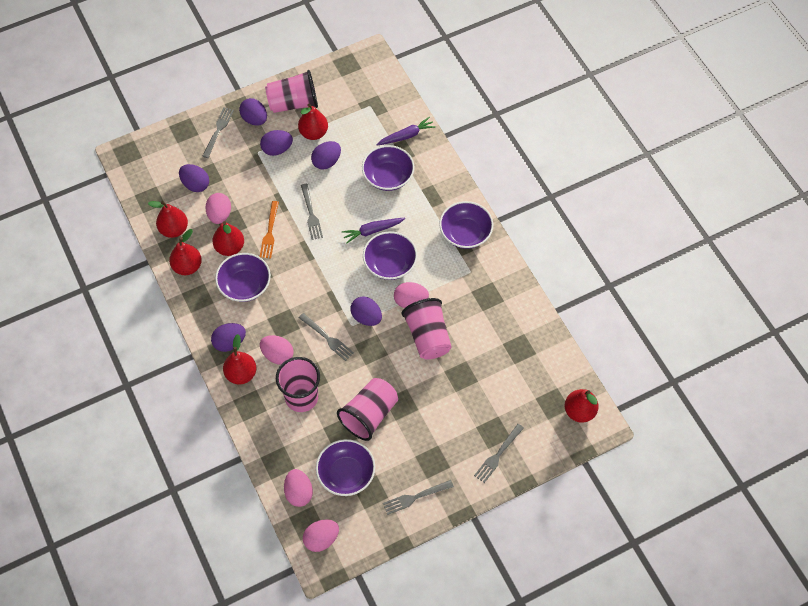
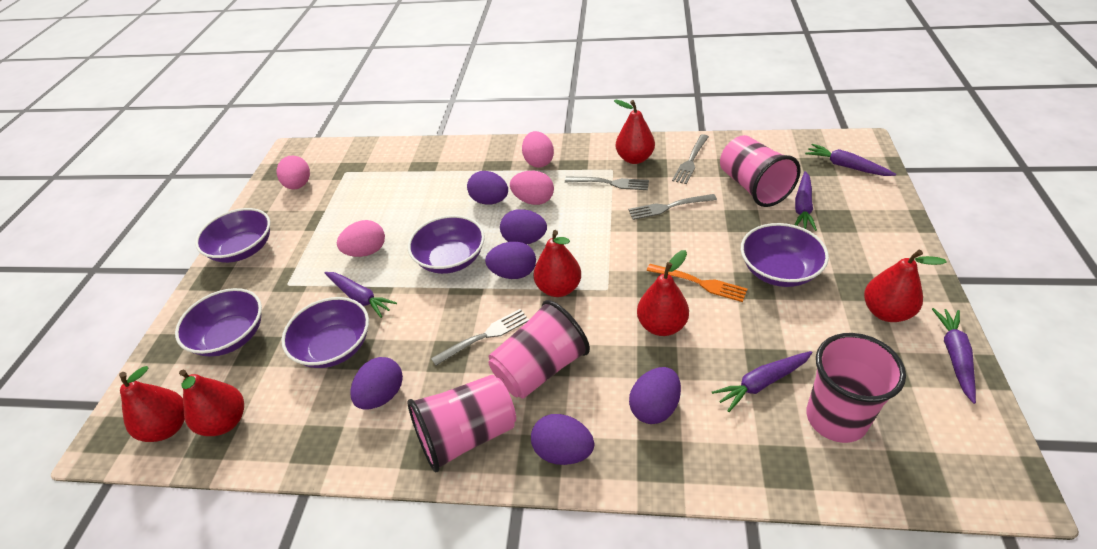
grey fork: 5 -> 4
pink egg: 5 -> 4
purple carrot: 2 -> 5

